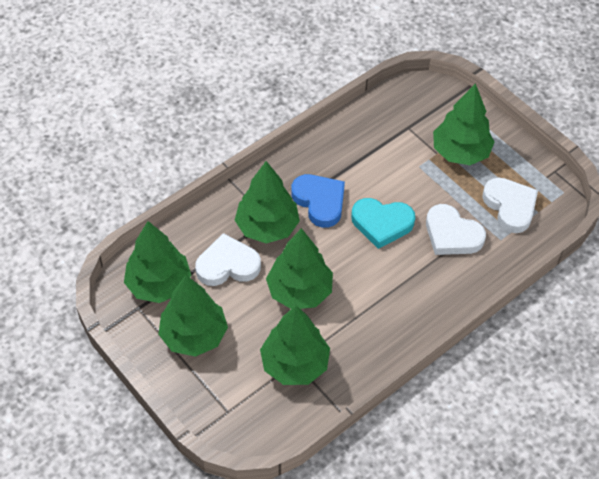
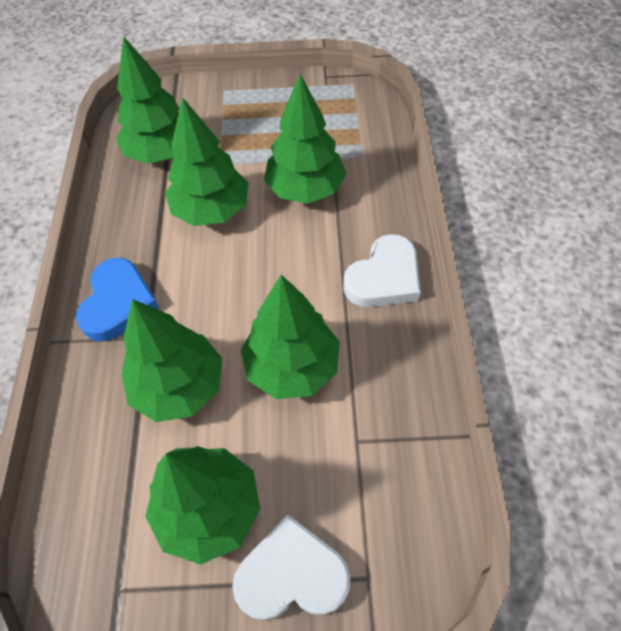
turquoise heart: 1 -> 0
white heart: 3 -> 2

